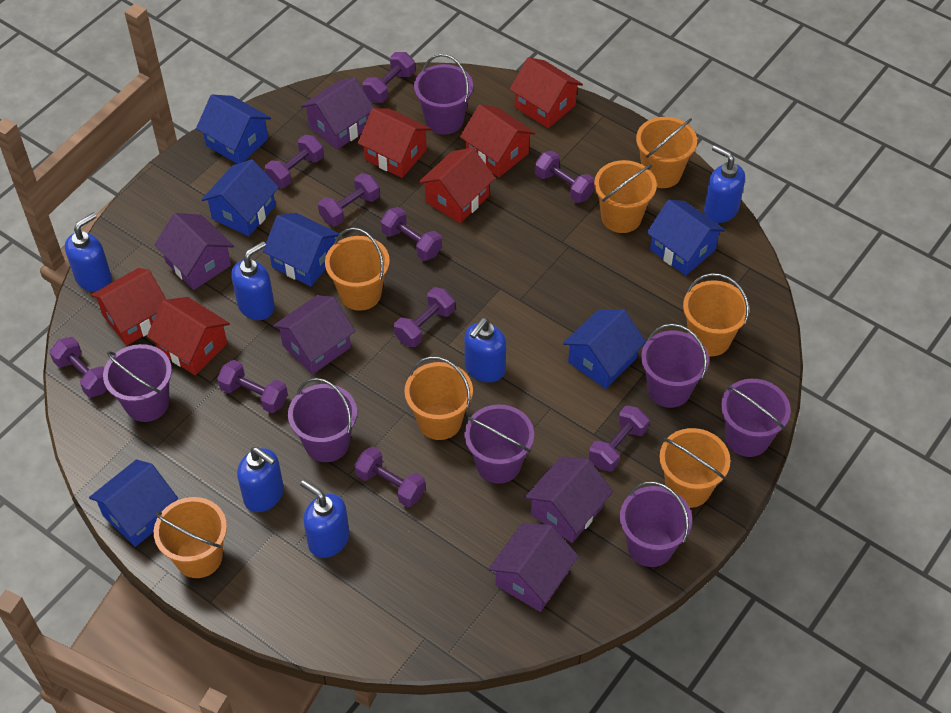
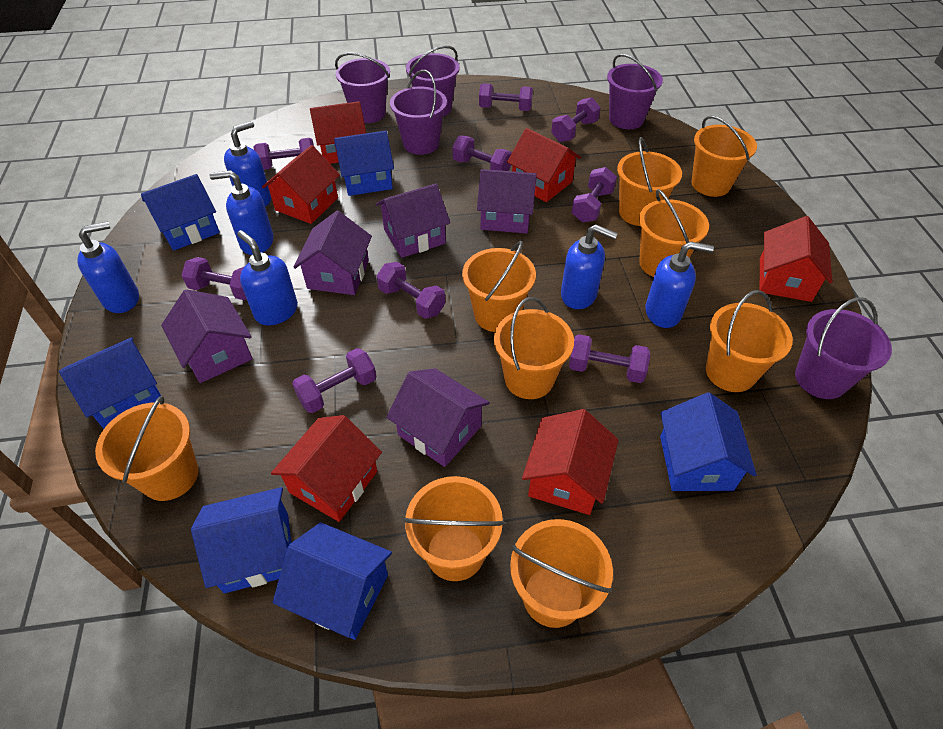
orange bucket: 7 -> 9
purple bucket: 7 -> 5
purple dumbbell: 10 -> 9

